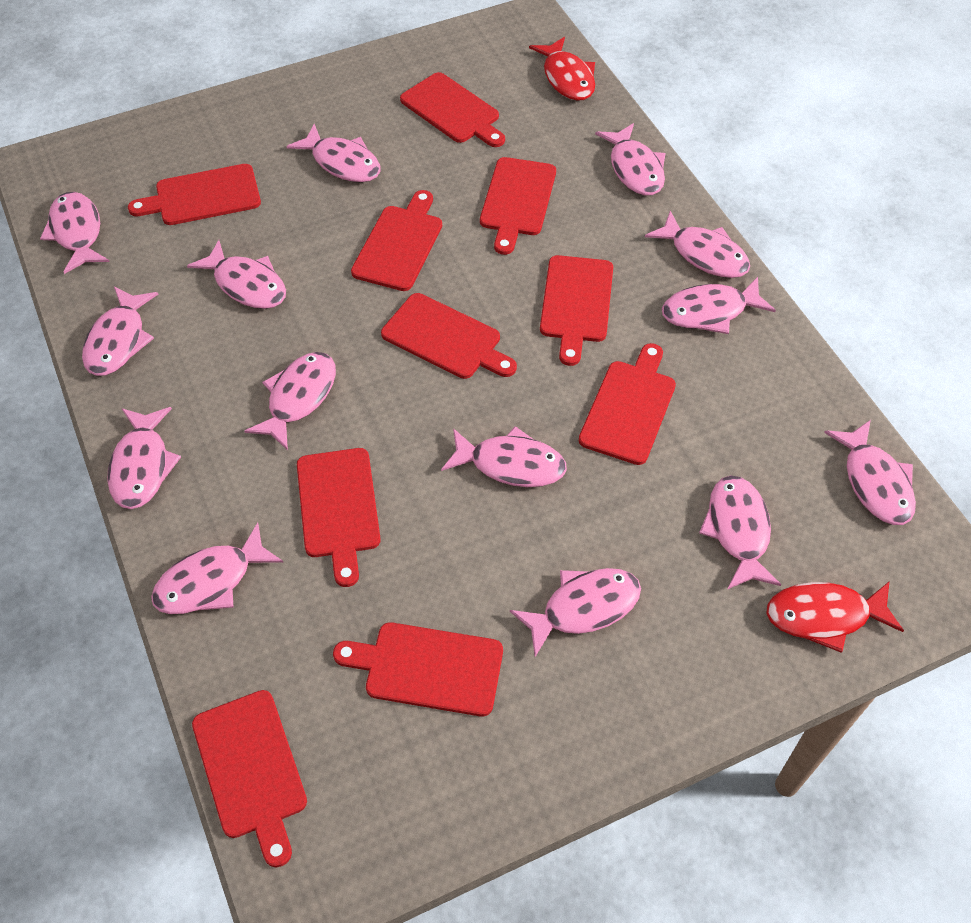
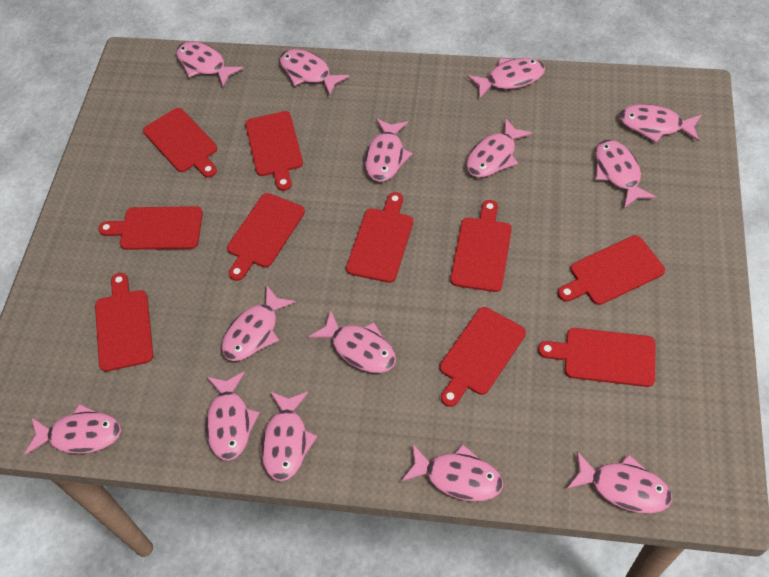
red fish: 2 -> 0

